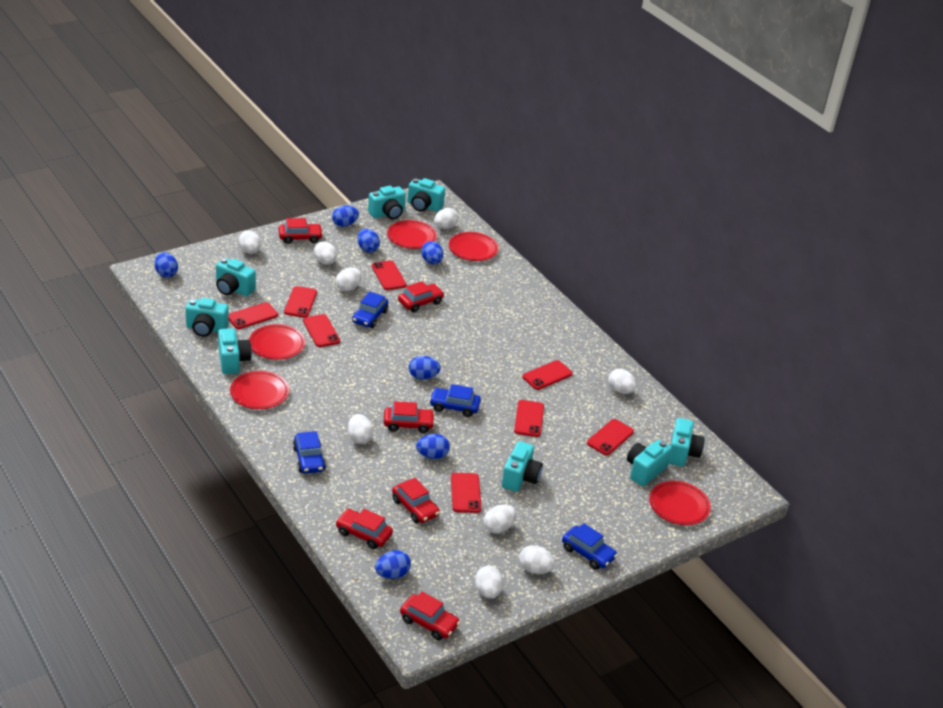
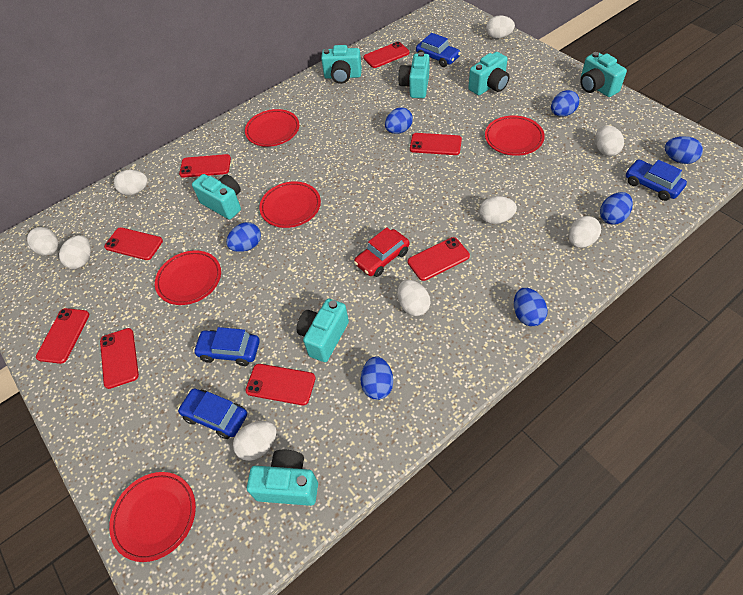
red car: 6 -> 1
turquoise camera: 8 -> 7

